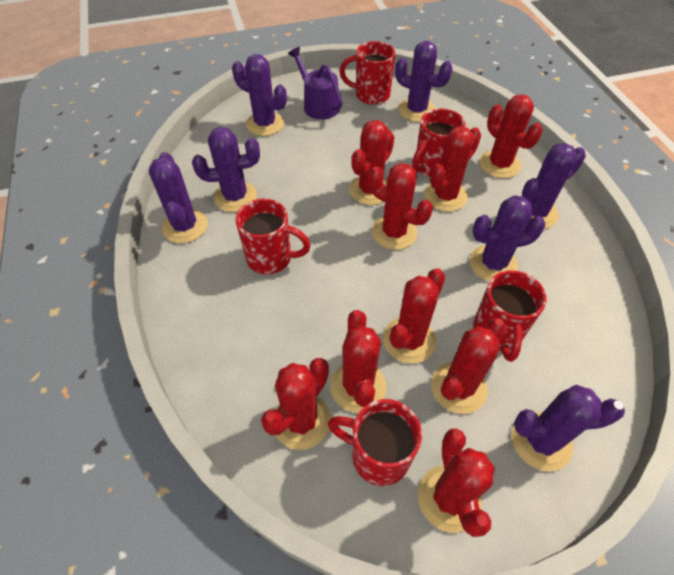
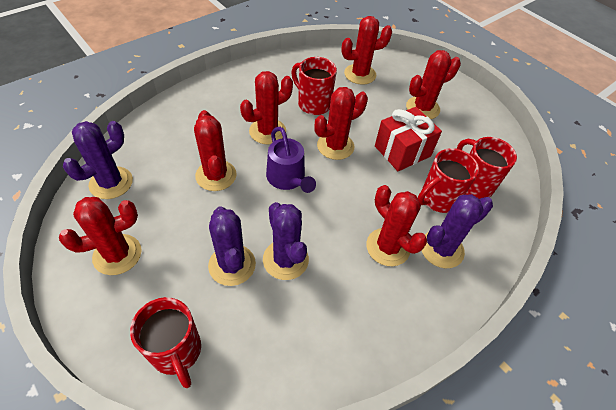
purple cactus: 7 -> 4
red cactus: 9 -> 7
red gift: 0 -> 1
red mug: 5 -> 4

